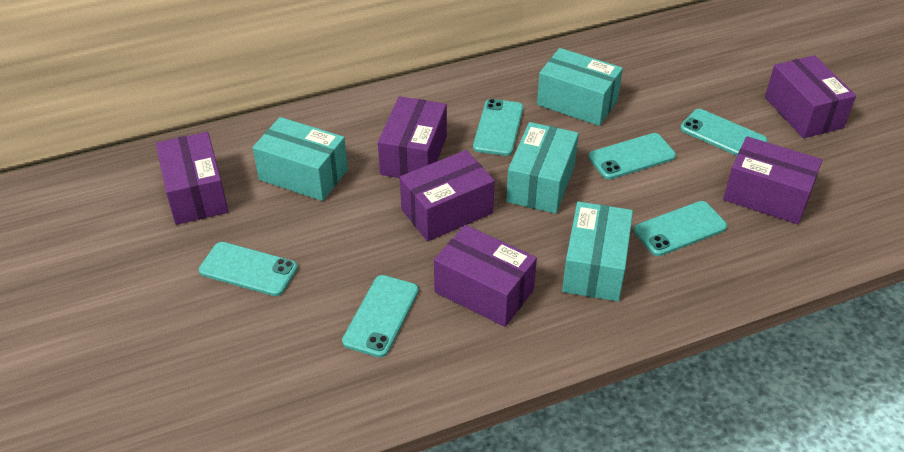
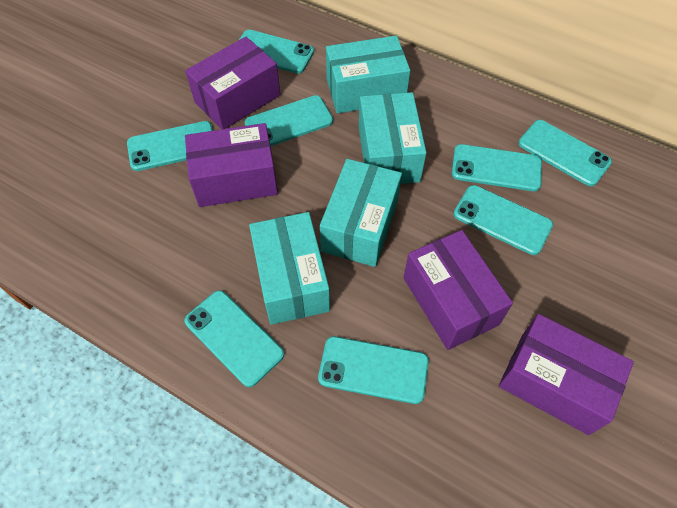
purple box: 6 -> 4
turquoise phone: 6 -> 8

